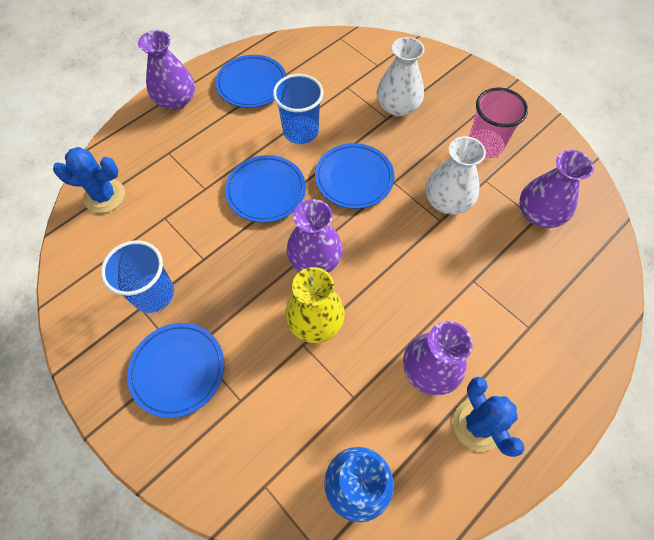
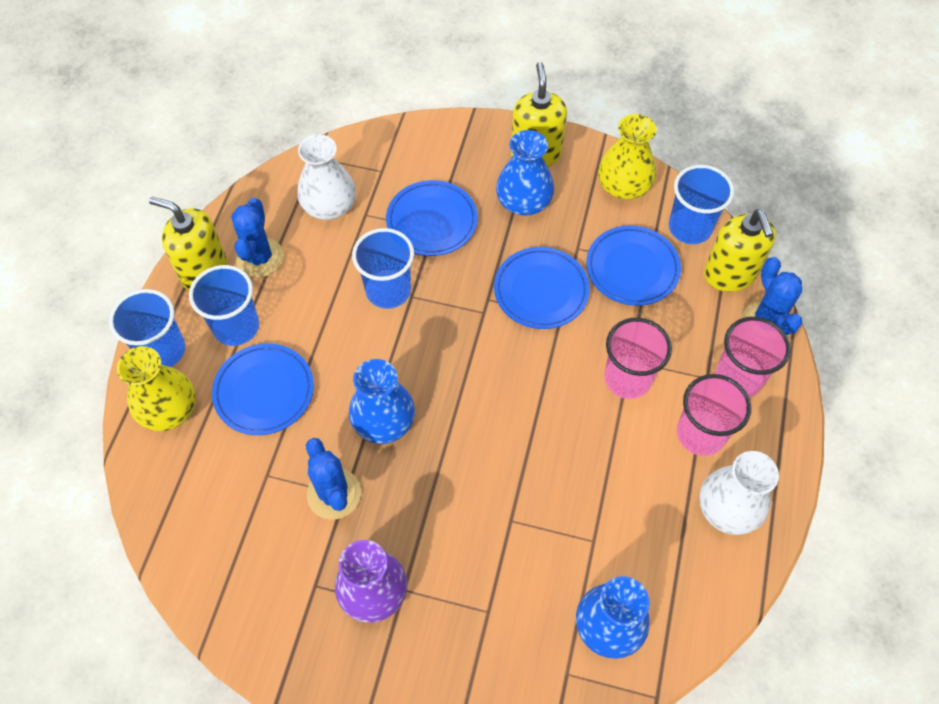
blue cactus: 2 -> 3
blue cup: 2 -> 4
blue vase: 1 -> 3
pink cup: 1 -> 3
purple vase: 4 -> 1
yellow soap dispenser: 0 -> 3
yellow vase: 1 -> 2

